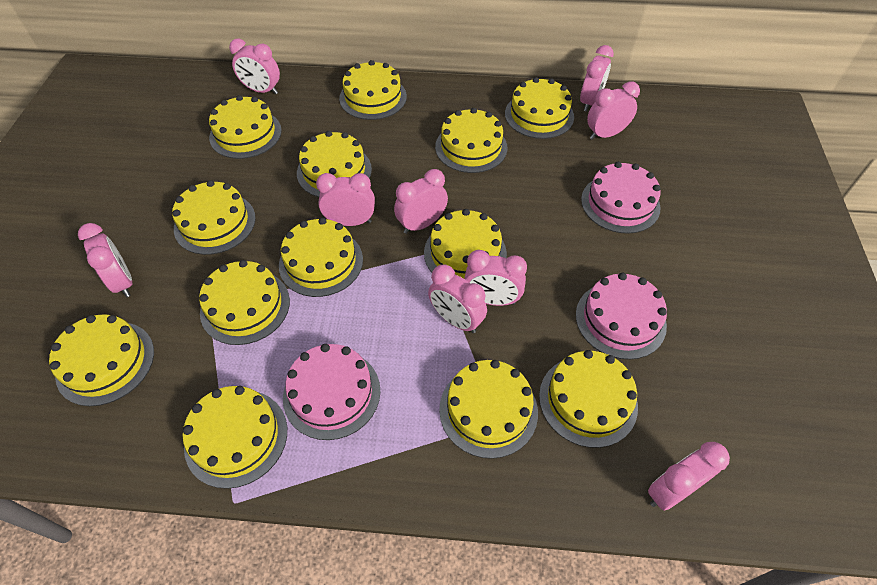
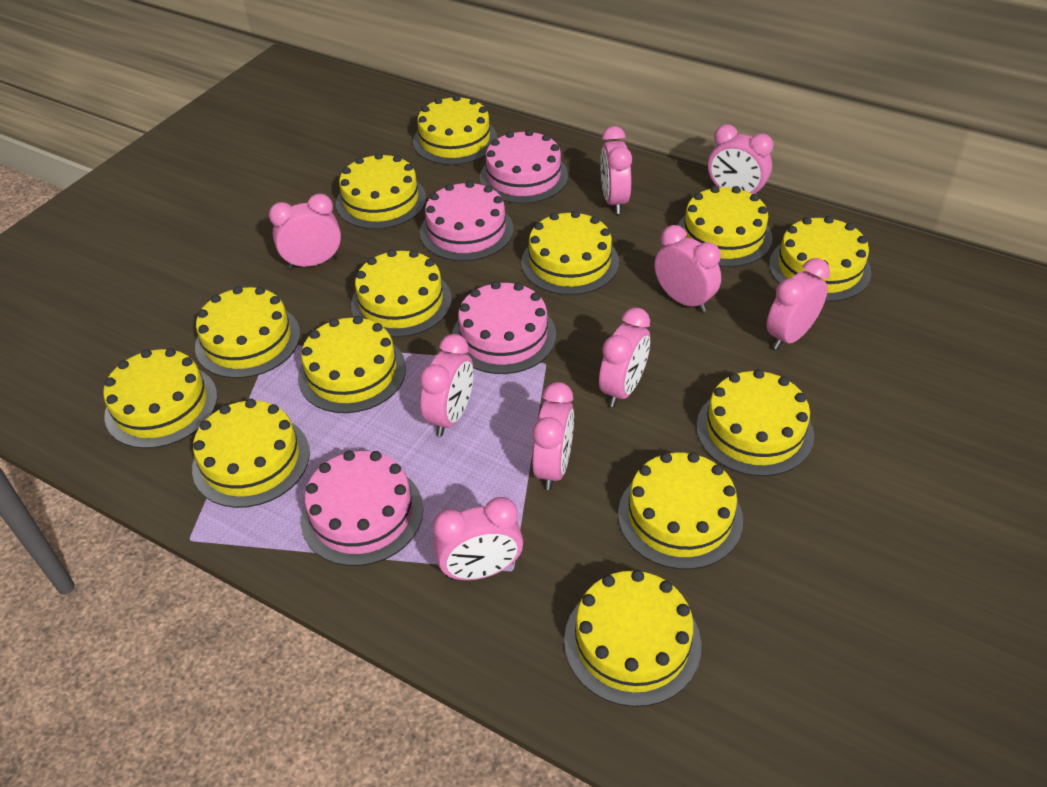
pink cake: 3 -> 4

